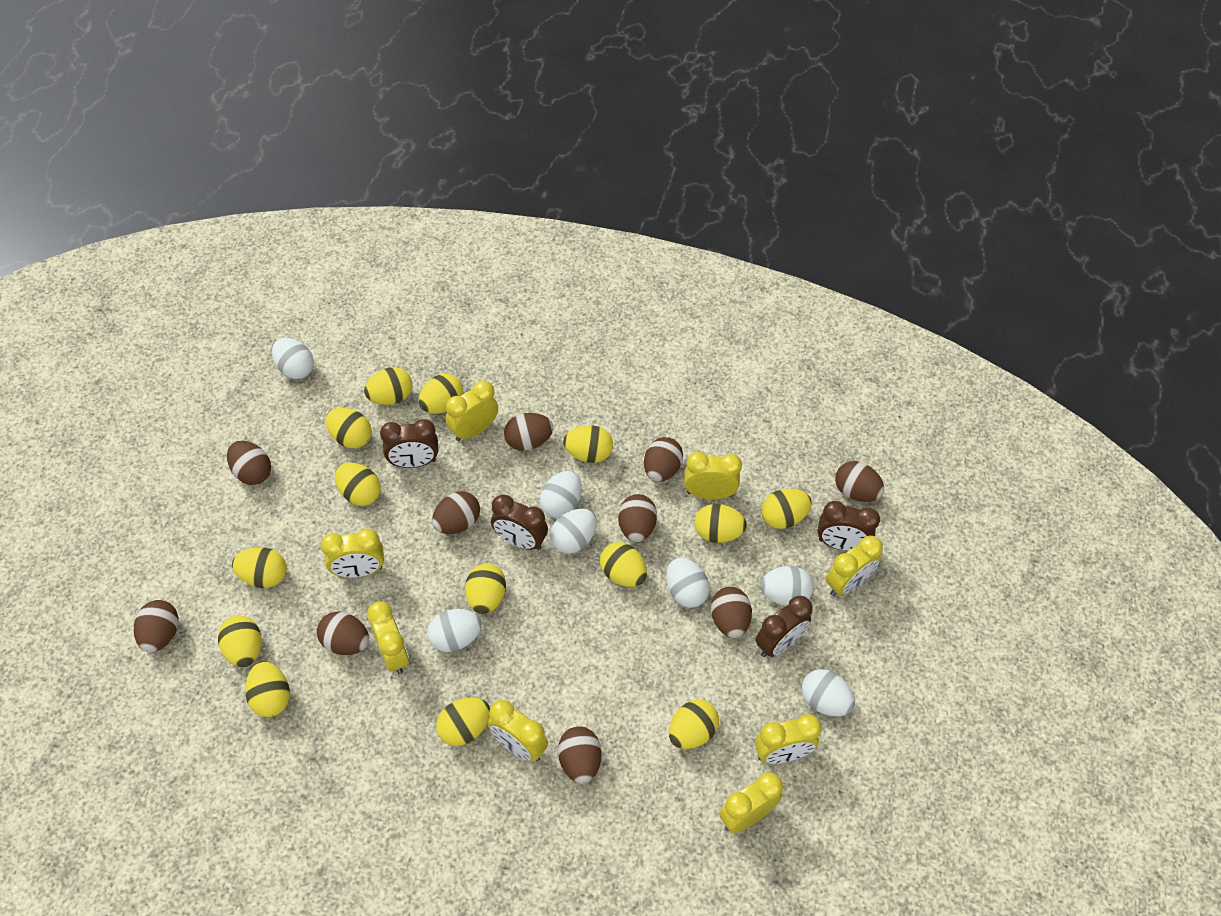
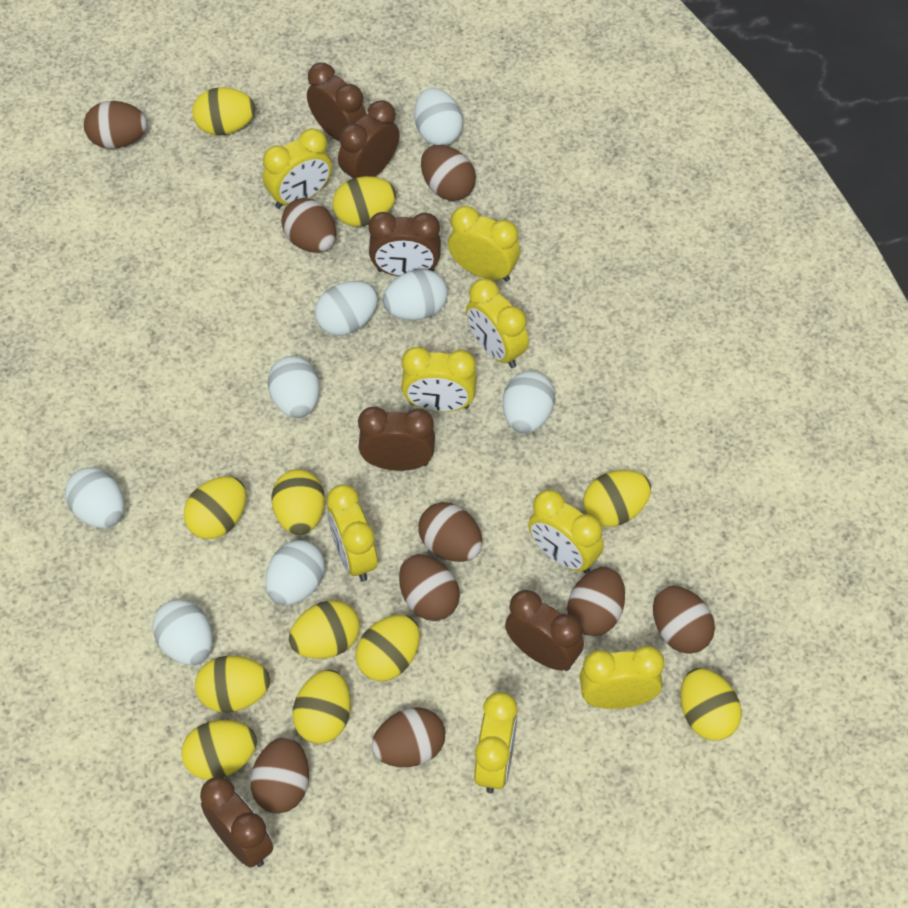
brown clock: 4 -> 6
brown egg: 10 -> 9
white egg: 7 -> 8
yellow egg: 14 -> 11

